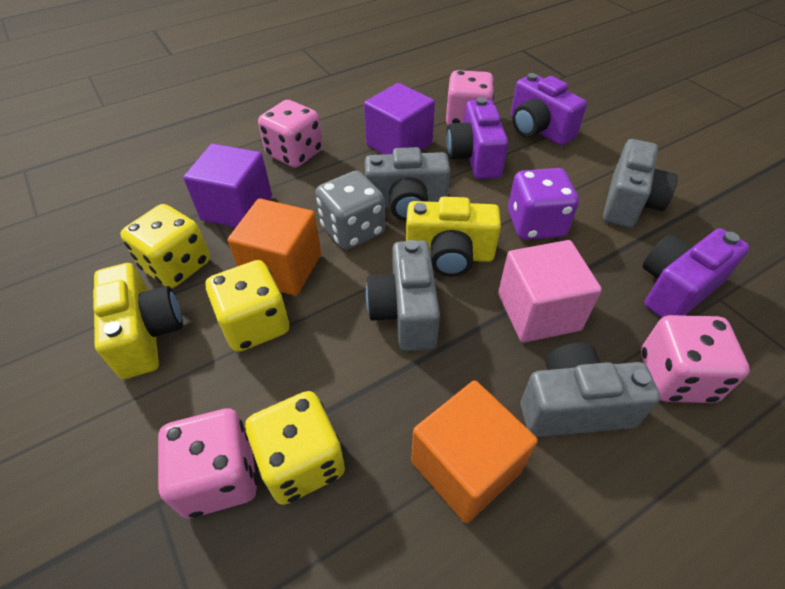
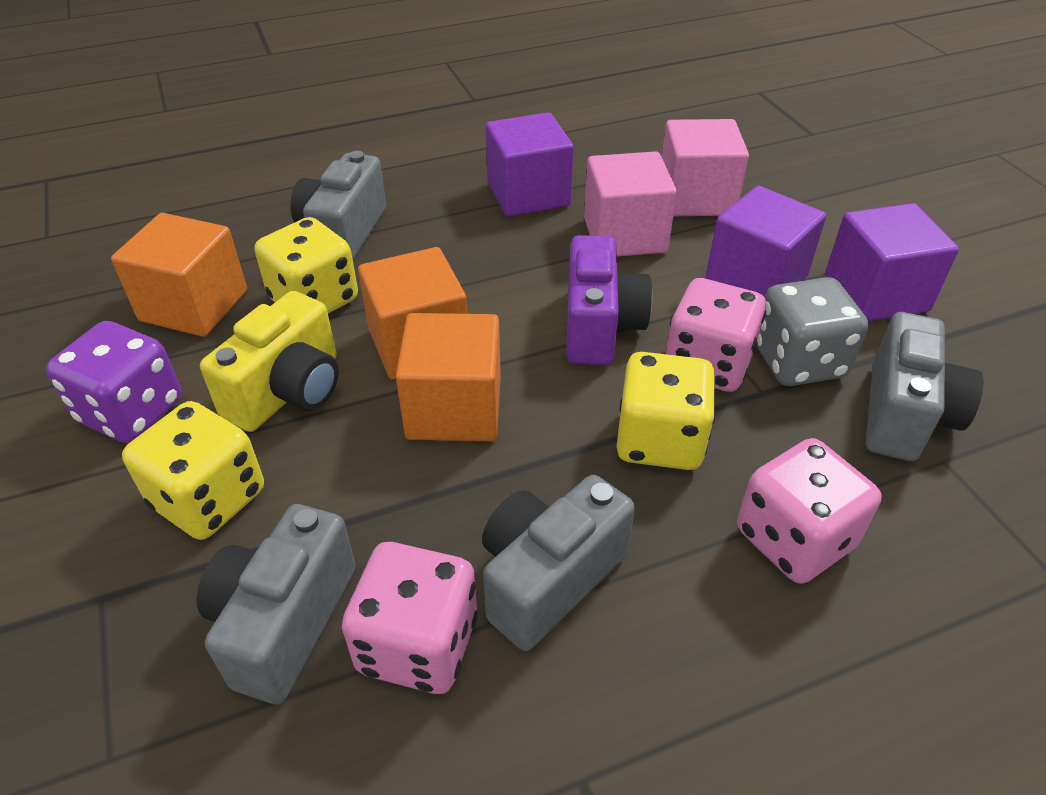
orange cube: 2 -> 3
pink cube: 1 -> 2
pink dice: 4 -> 3
purple camera: 3 -> 1
purple cube: 2 -> 3
yellow camera: 2 -> 1

